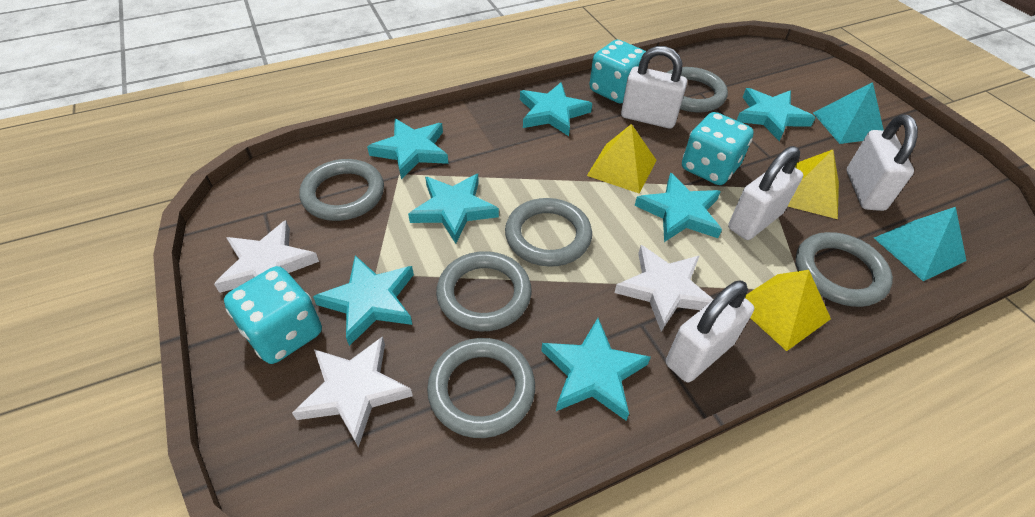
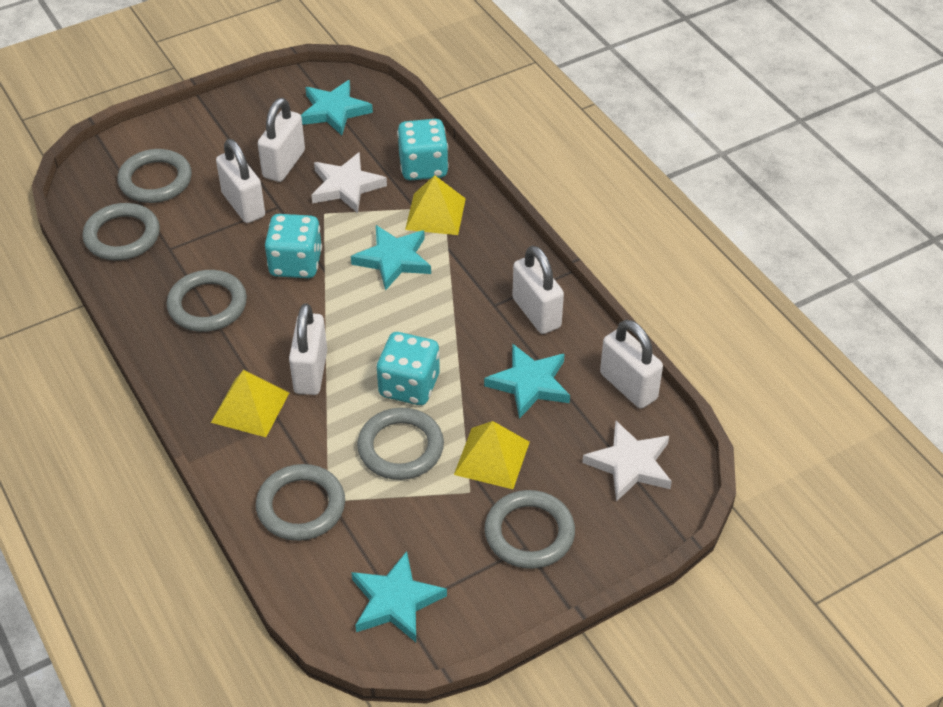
turquoise pyramid: 2 -> 0
turquoise star: 7 -> 4
white padlock: 4 -> 5
white star: 3 -> 2

